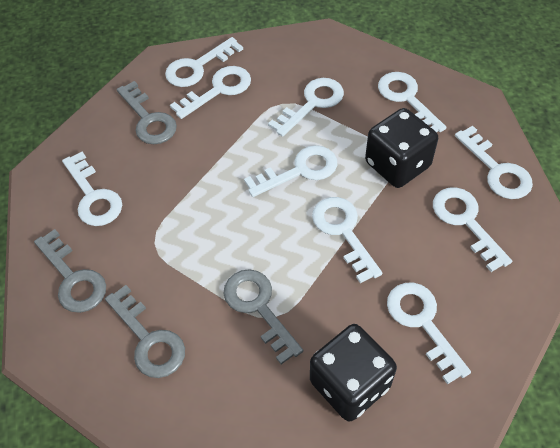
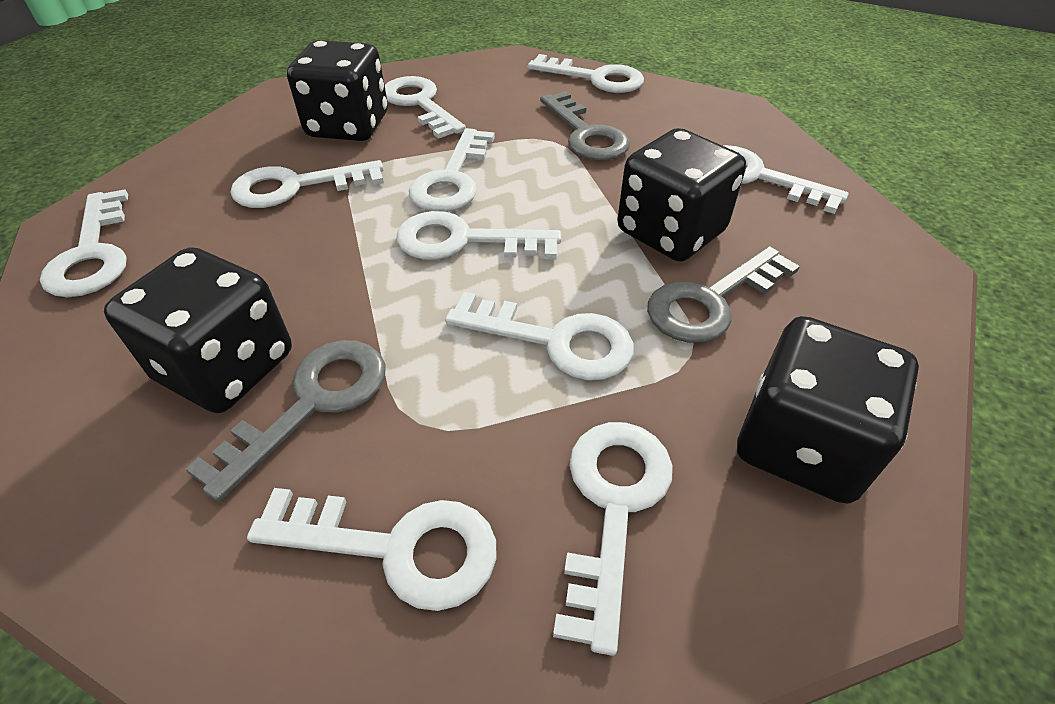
black dice: 2 -> 4
grey key: 4 -> 3

